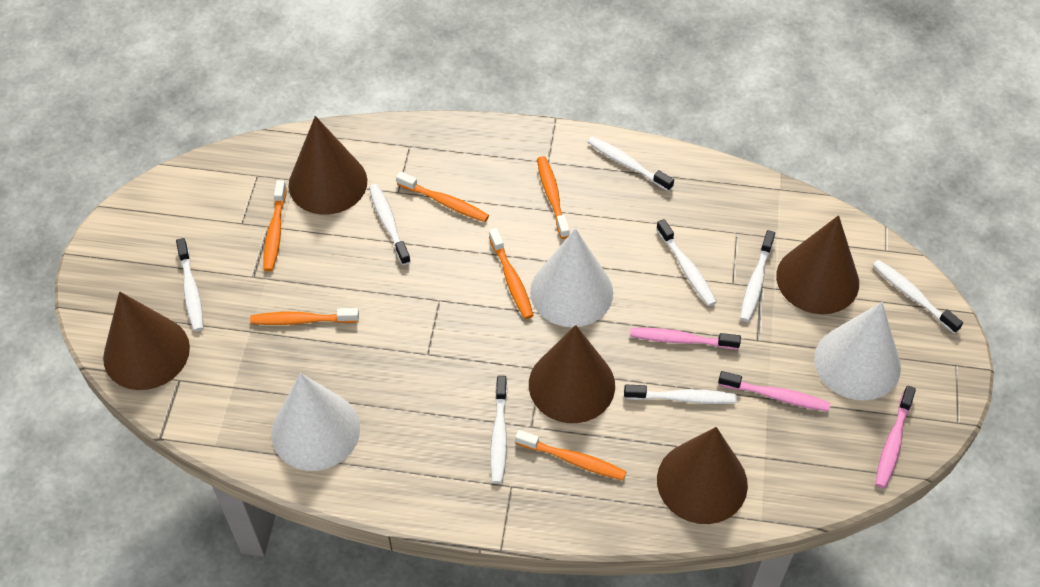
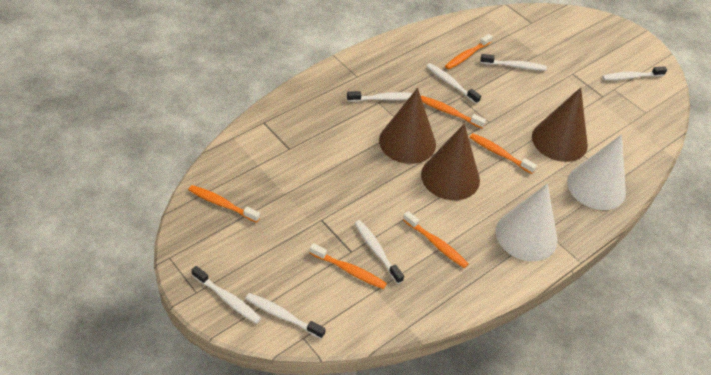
brown cone: 5 -> 3
pink toothbrush: 3 -> 0
white cone: 3 -> 2
white toothbrush: 8 -> 7

